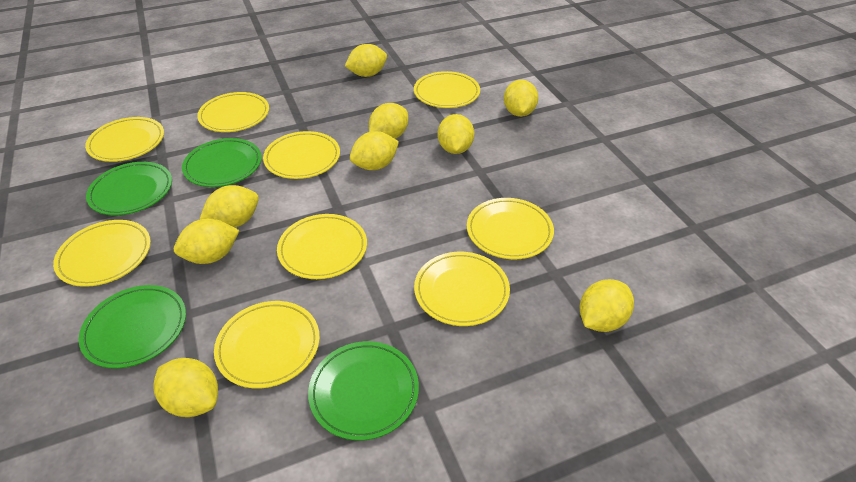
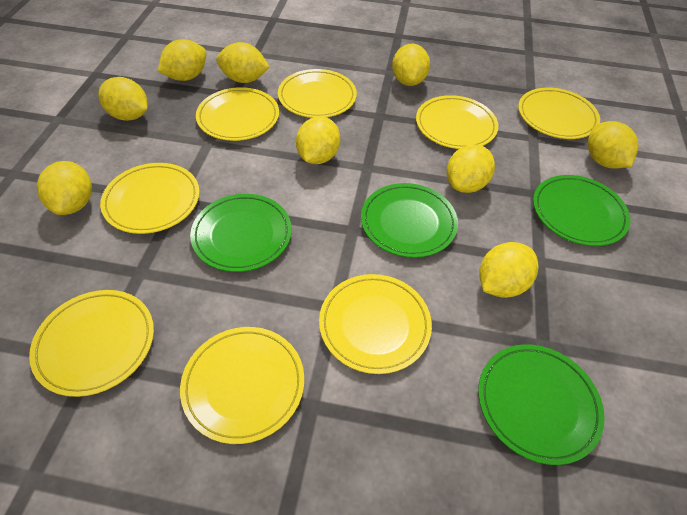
yellow plate: 9 -> 8

